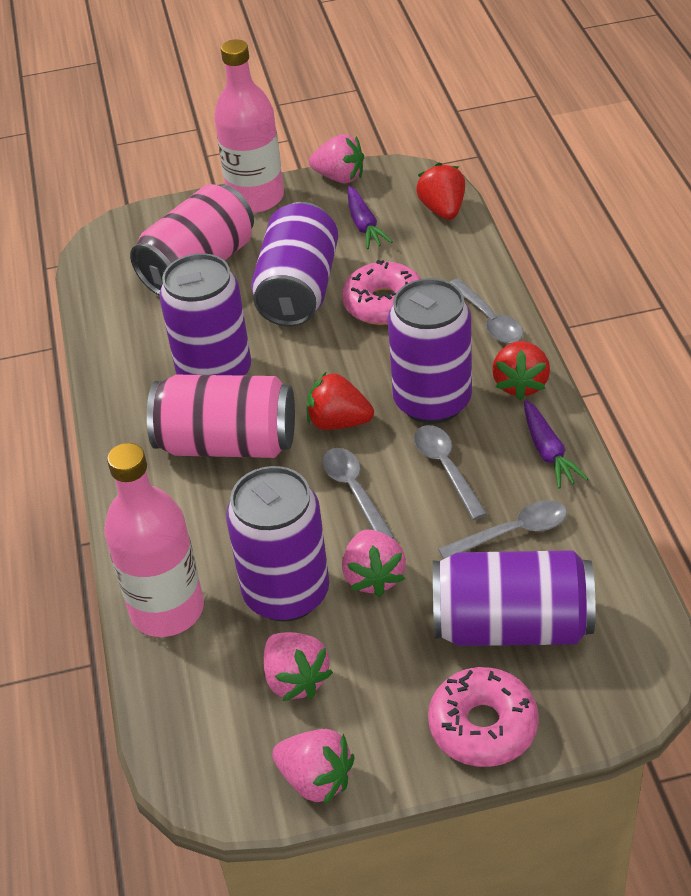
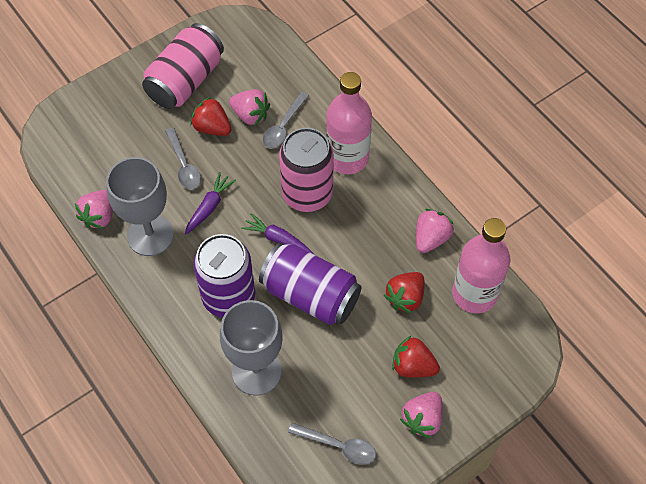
grey goblet: 0 -> 2
grey spoon: 4 -> 3
pink donut: 2 -> 0
purple can: 5 -> 2

